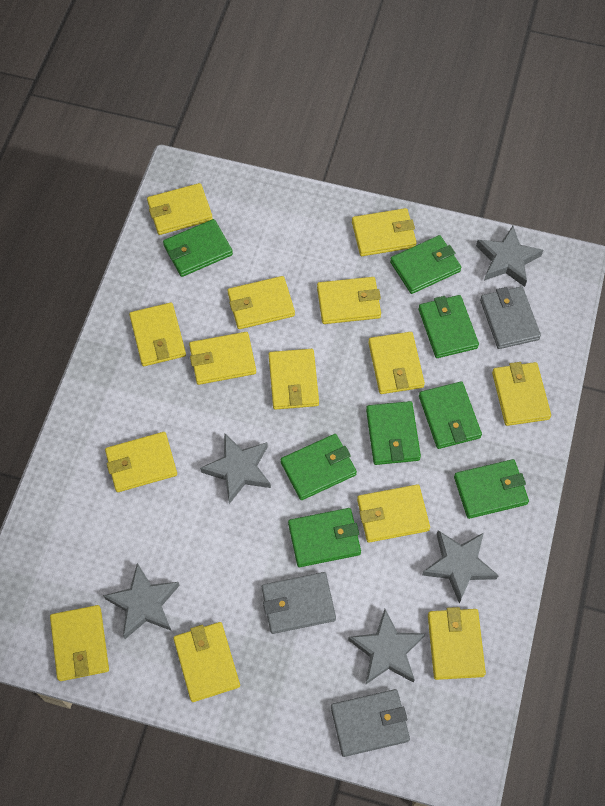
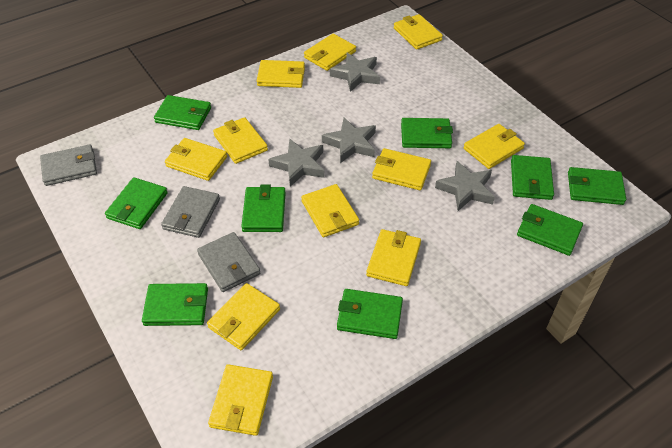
green wallet: 8 -> 9
grey star: 5 -> 4
yellow wallet: 14 -> 11

